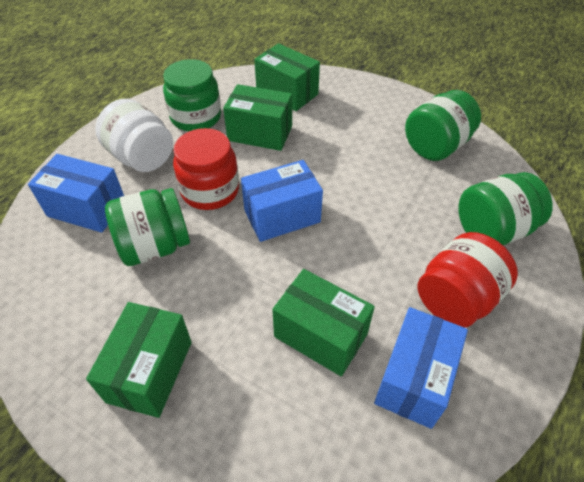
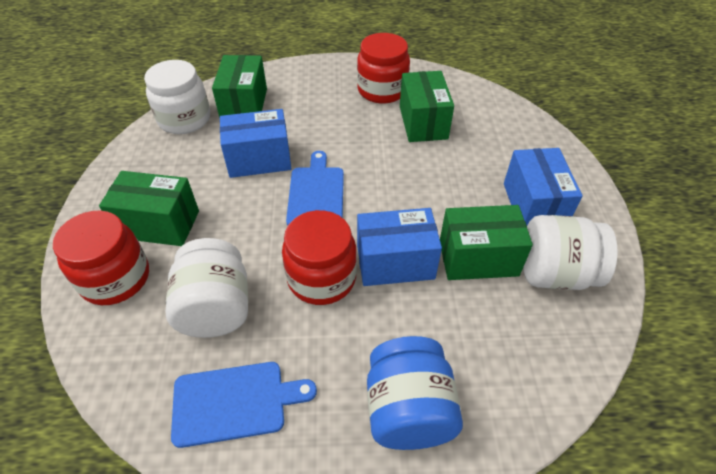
blue cutting board: 0 -> 2
blue jar: 0 -> 1
green jar: 4 -> 0
red jar: 2 -> 3
white jar: 1 -> 3

